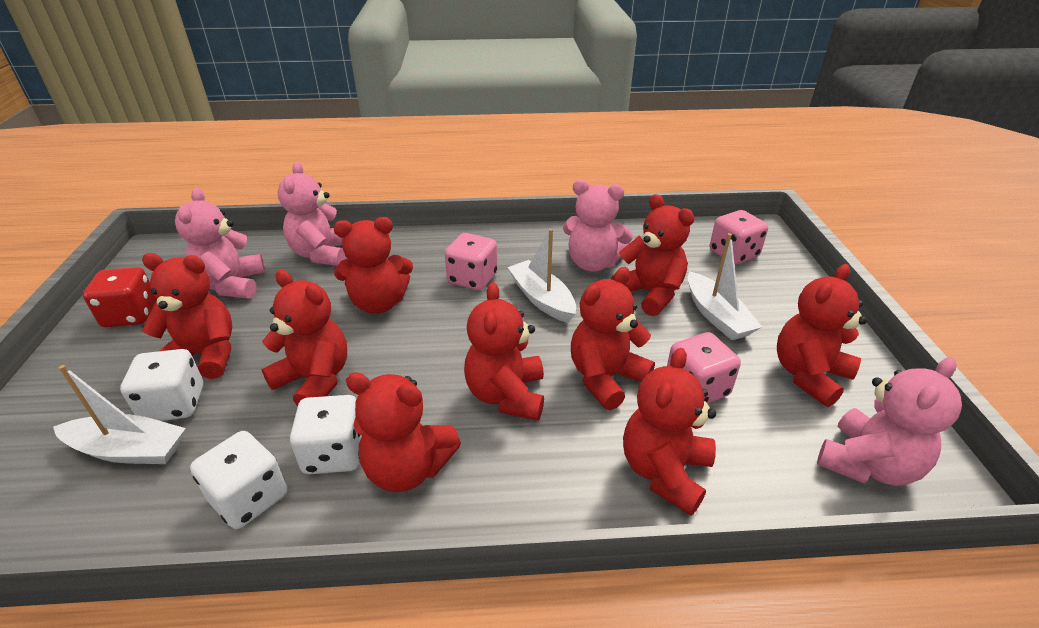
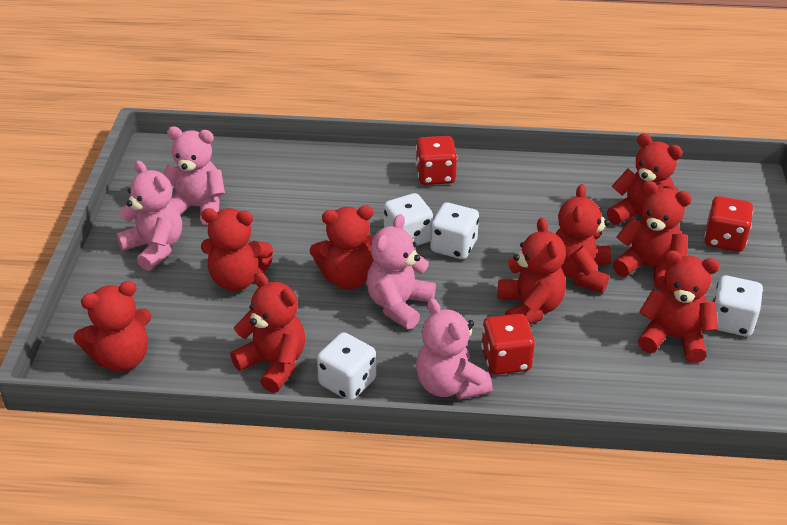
pink dice: 3 -> 0
red dice: 1 -> 3
white boat: 3 -> 0
white dice: 3 -> 4

